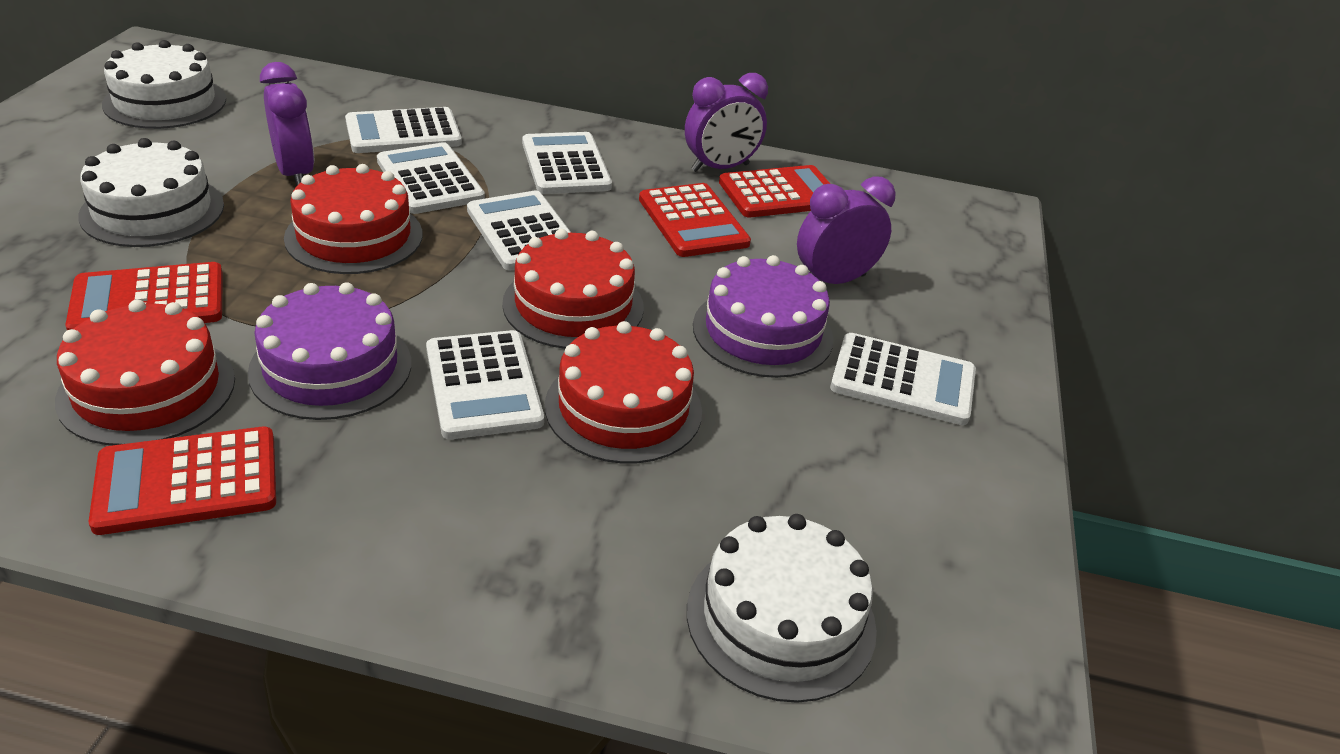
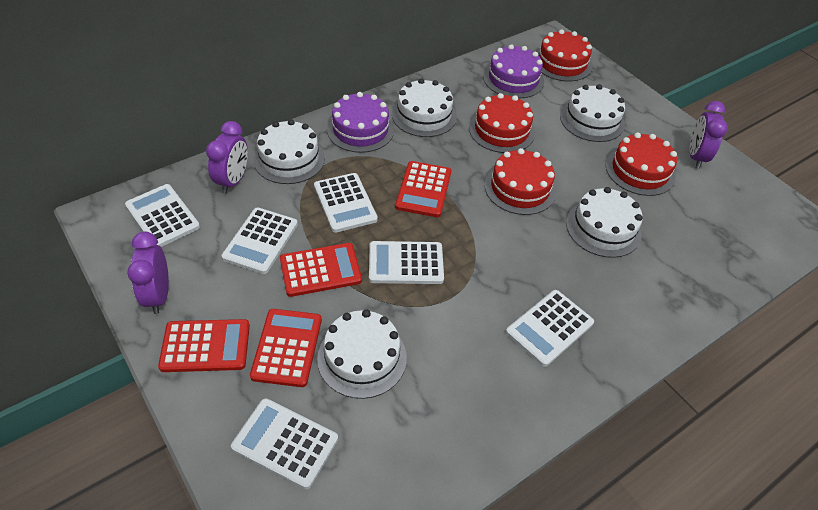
white cake: 3 -> 5

